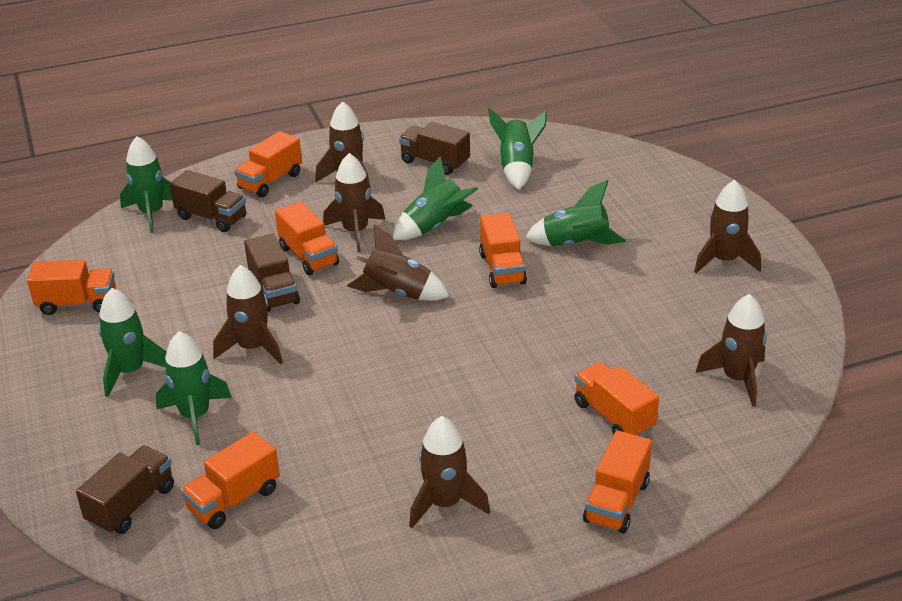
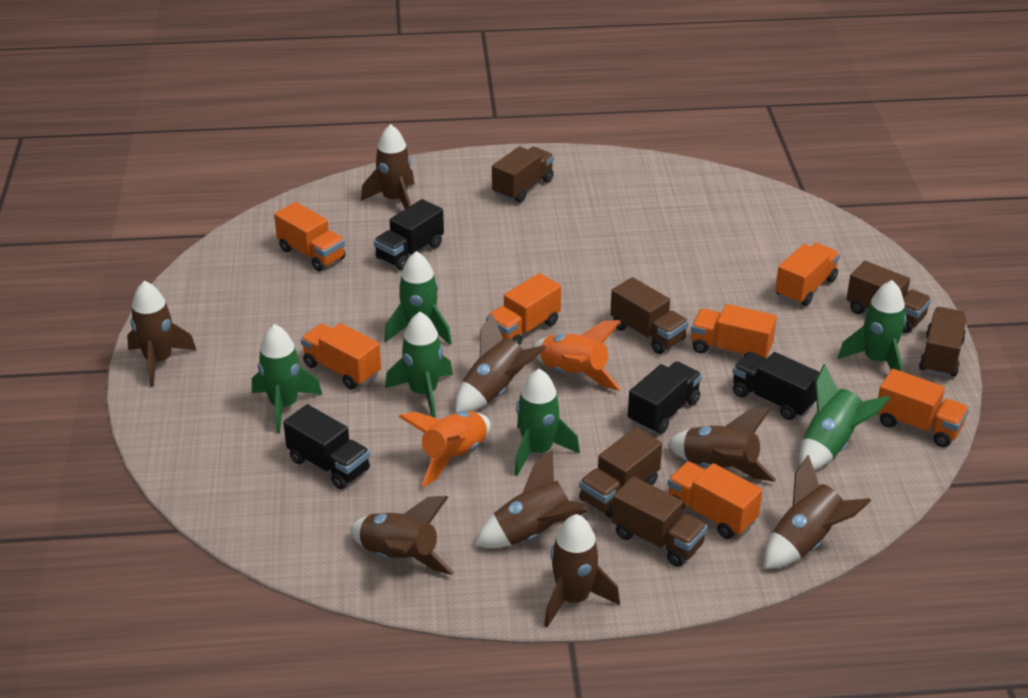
black truck: 0 -> 4
brown rocket: 7 -> 8
brown truck: 4 -> 6
orange rocket: 0 -> 2

